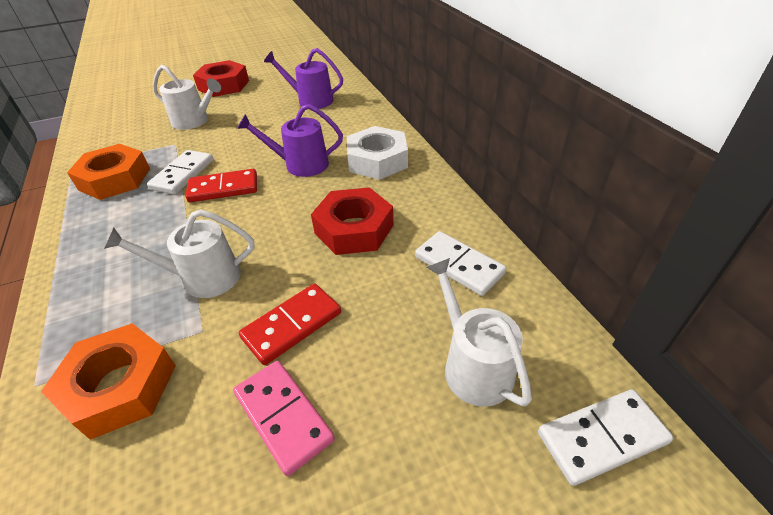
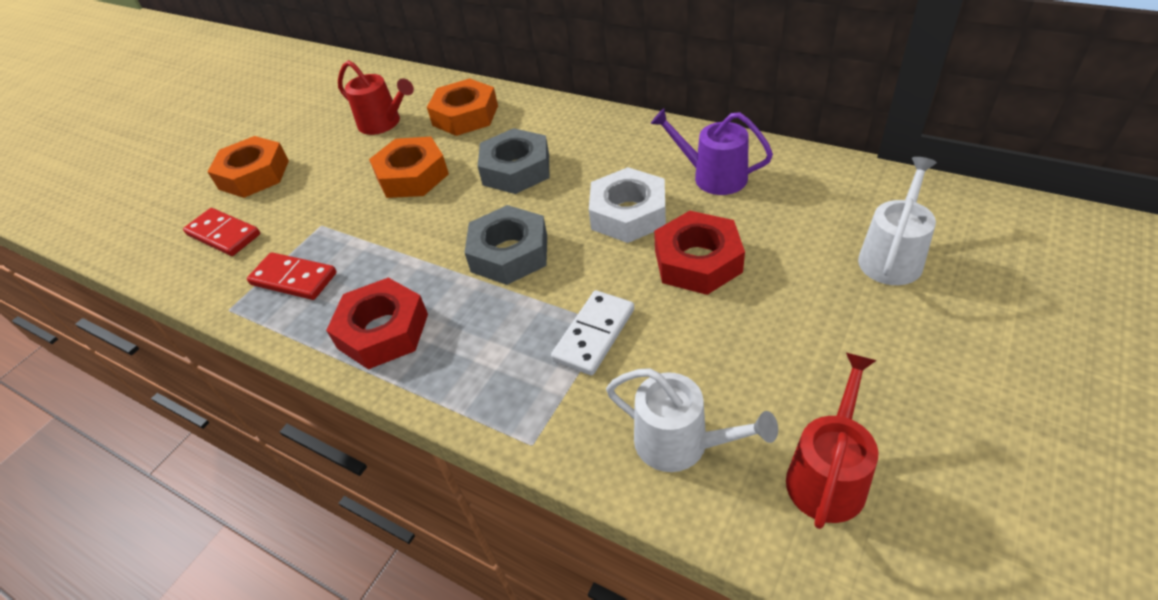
grey nut: 0 -> 2
orange nut: 2 -> 3
pink domino: 1 -> 0
purple watering can: 2 -> 1
red watering can: 0 -> 2
white domino: 3 -> 1
white watering can: 3 -> 2

